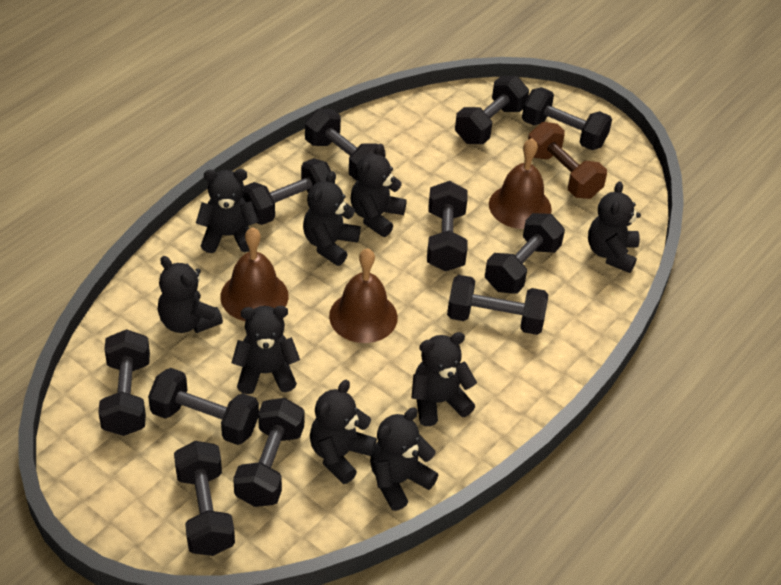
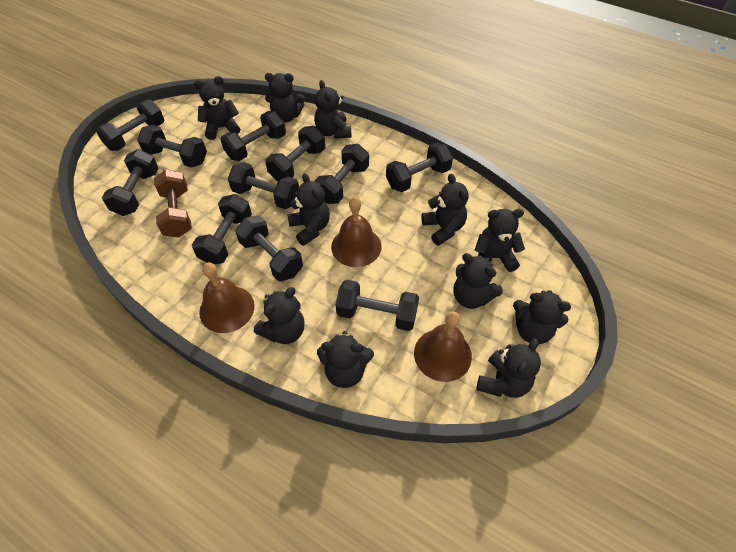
black teddy bear: 9 -> 11

